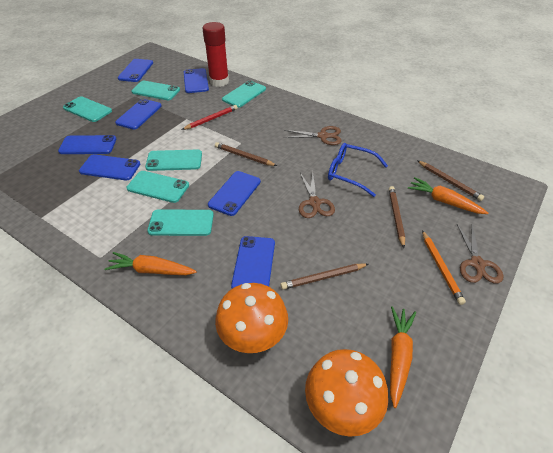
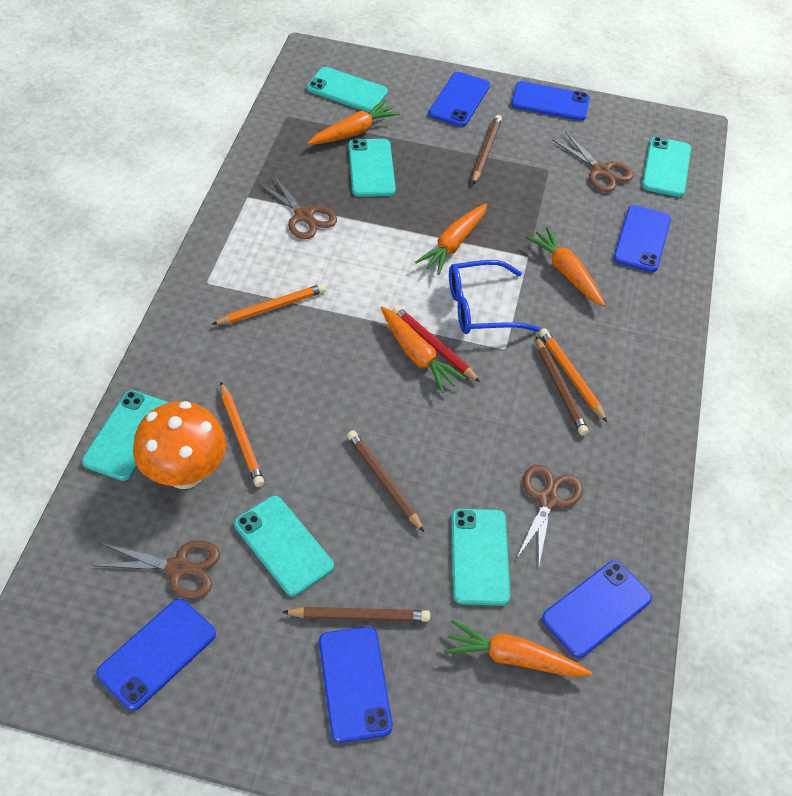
blue phone: 7 -> 6
brown scissors: 3 -> 4
orange carrot: 3 -> 5
orange mushroom: 2 -> 1
orange pencil: 1 -> 3
red glue stick: 1 -> 0

